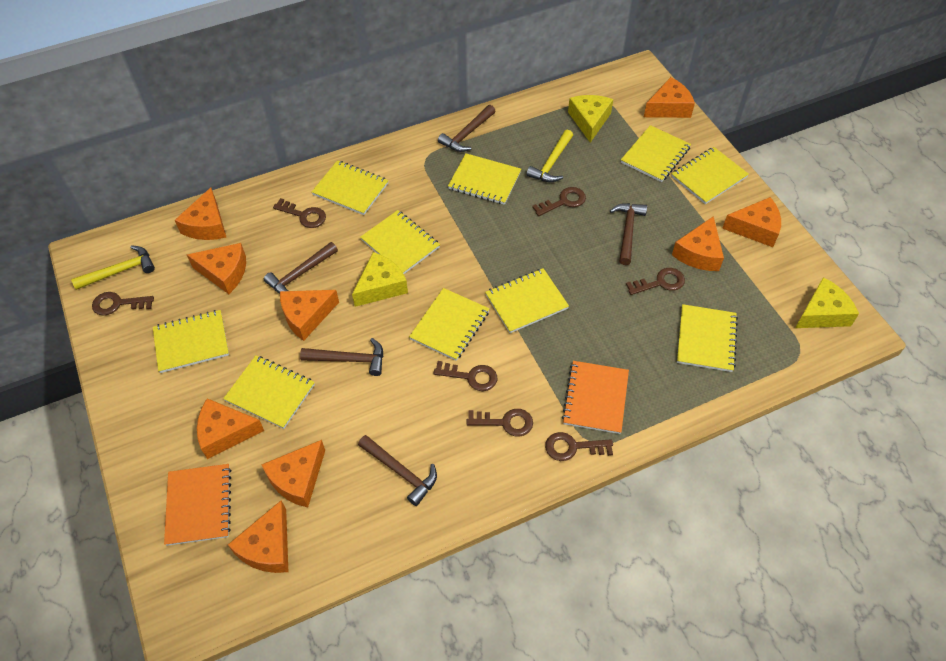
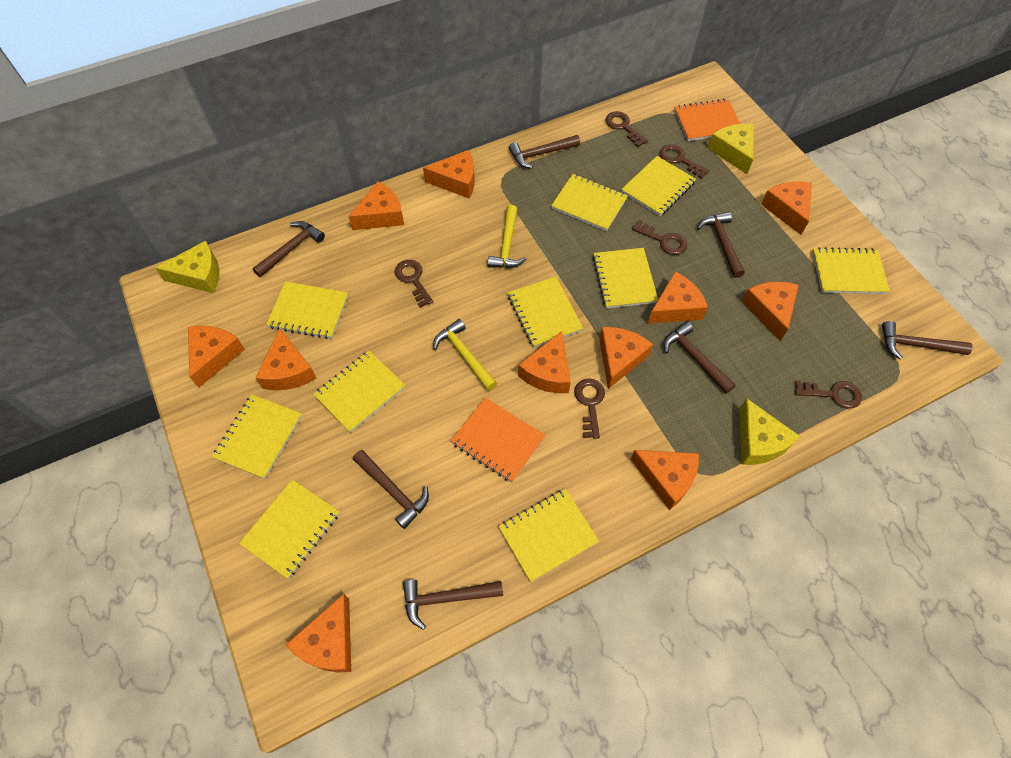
brown hammer: 5 -> 7
brown key: 7 -> 6
orange cheese: 9 -> 11

